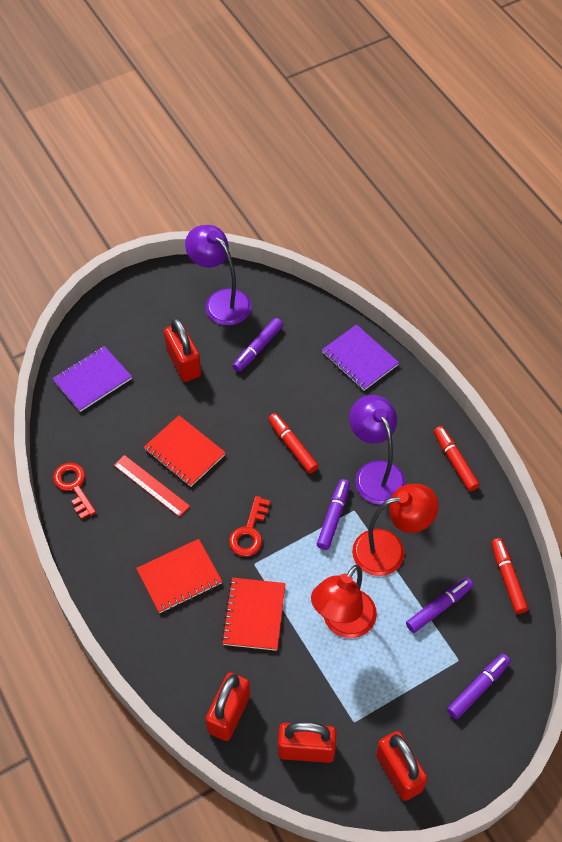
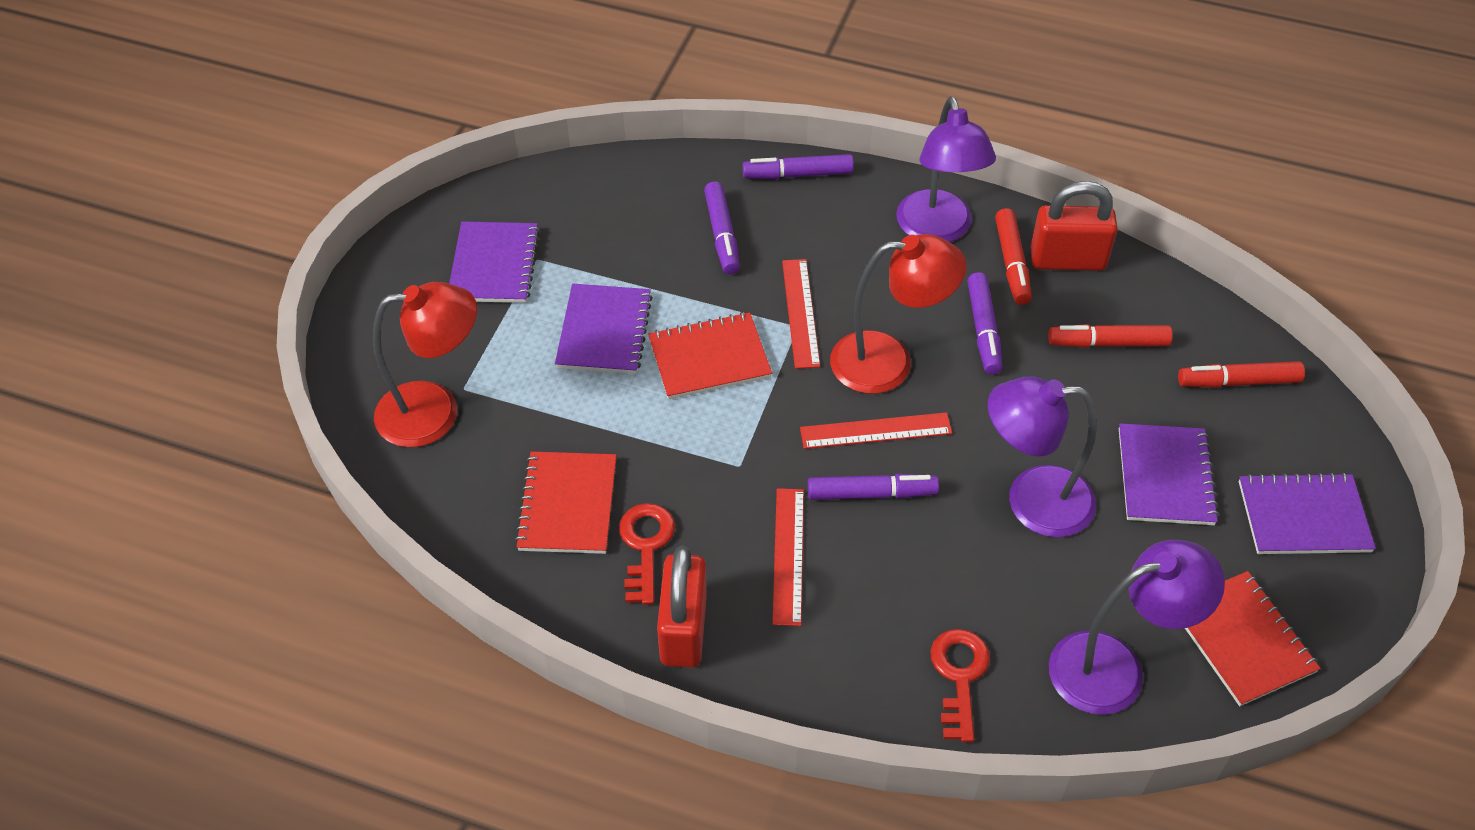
purple lamp: 2 -> 3
purple notebook: 2 -> 4
red padlock: 4 -> 2
red ruler: 1 -> 3

